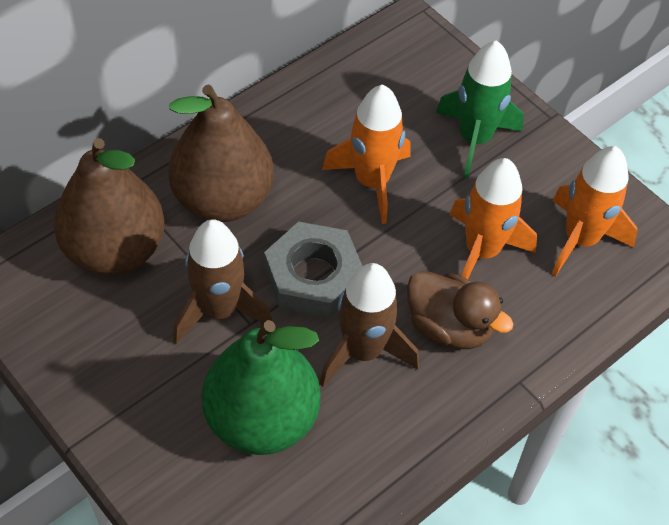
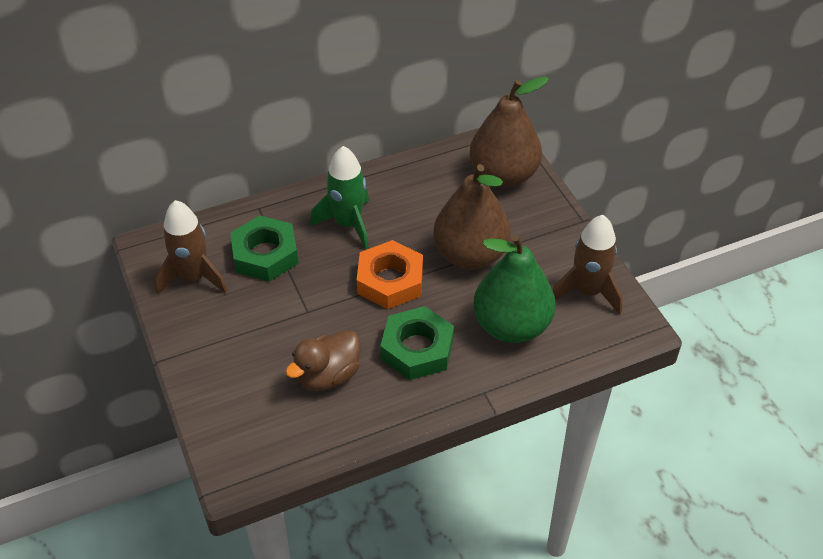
green nut: 0 -> 2
grey nut: 1 -> 0
orange nut: 0 -> 1
orange rocket: 3 -> 0

